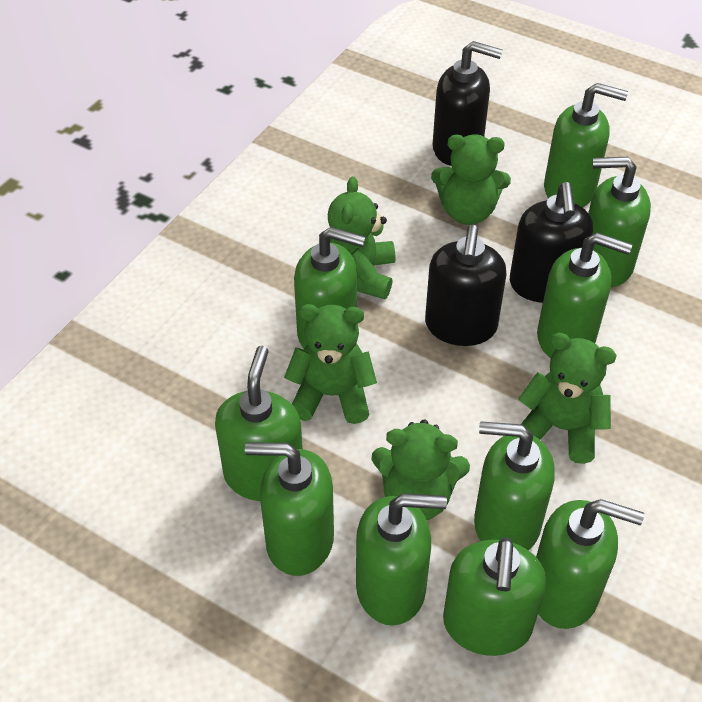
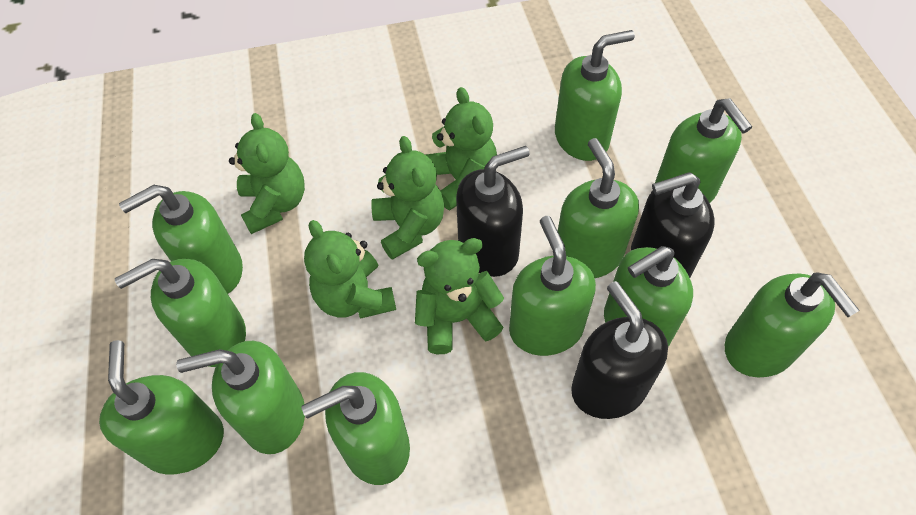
green soap dispenser: 10 -> 11

